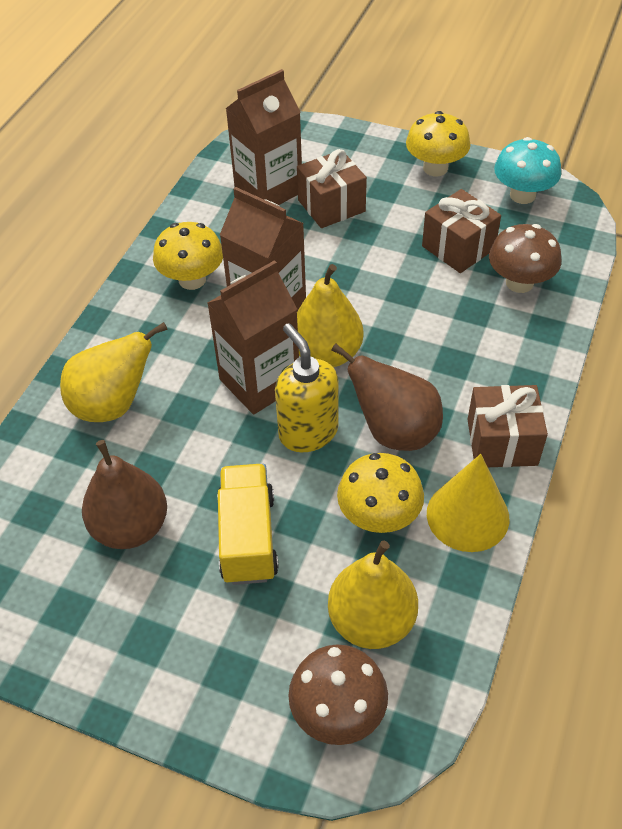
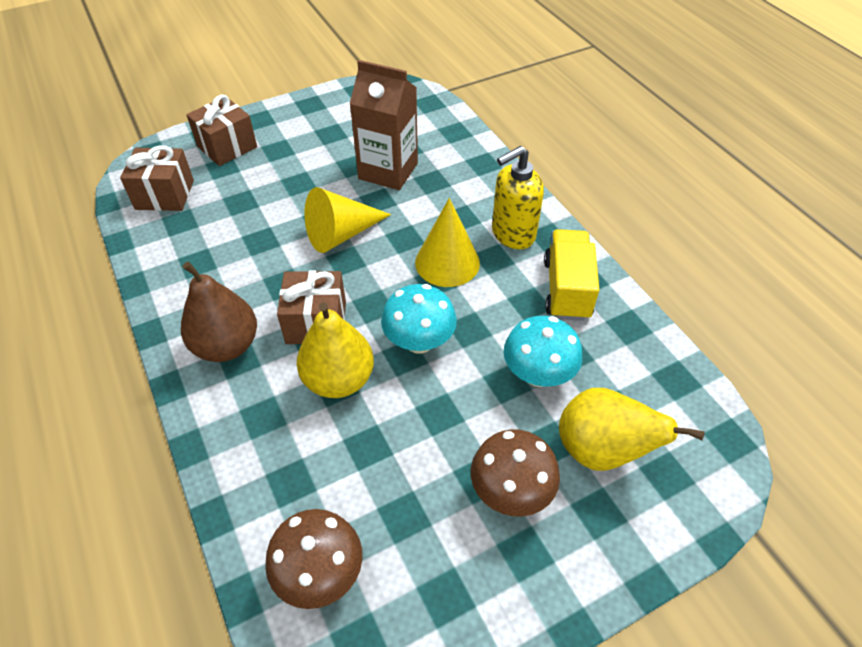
brown carton: 3 -> 1
brown pear: 2 -> 1
turquoise mushroom: 1 -> 2
yellow cone: 1 -> 2
yellow mushroom: 3 -> 0
yellow pear: 3 -> 2

